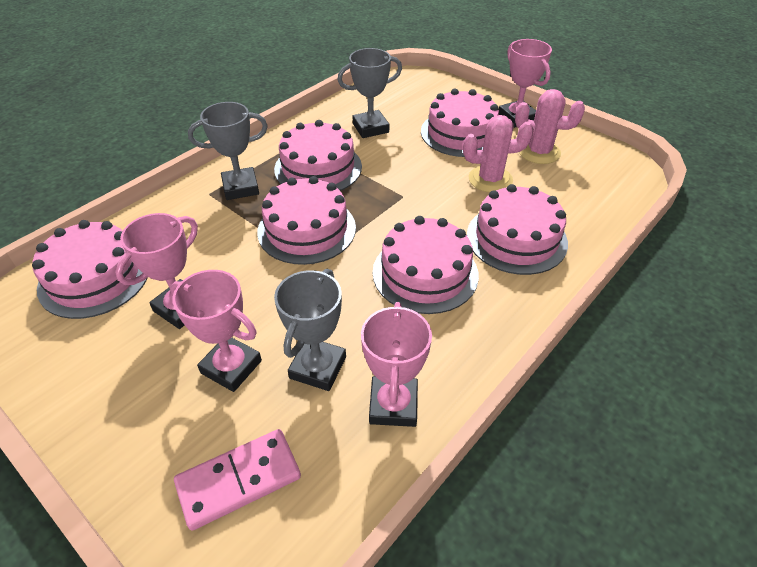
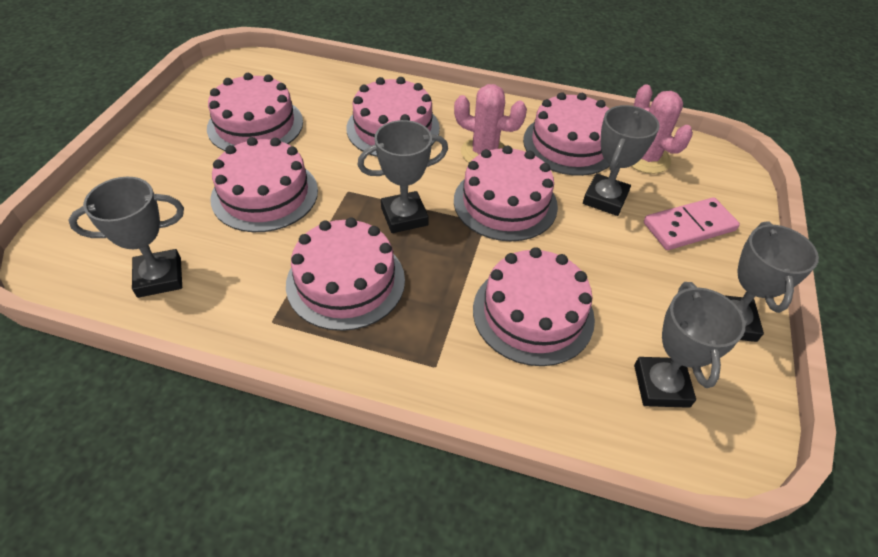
grey trophy: 3 -> 5
pink cake: 6 -> 7
pink trophy: 4 -> 0

